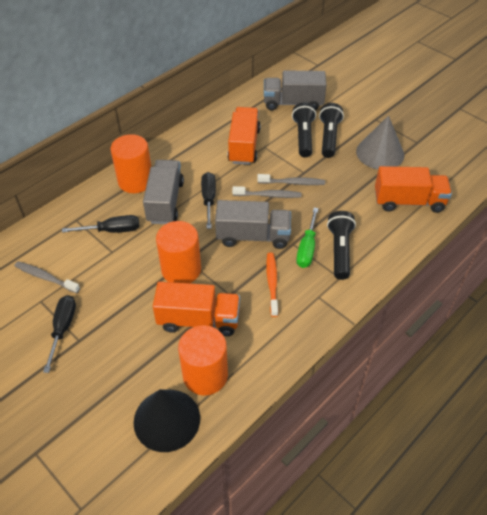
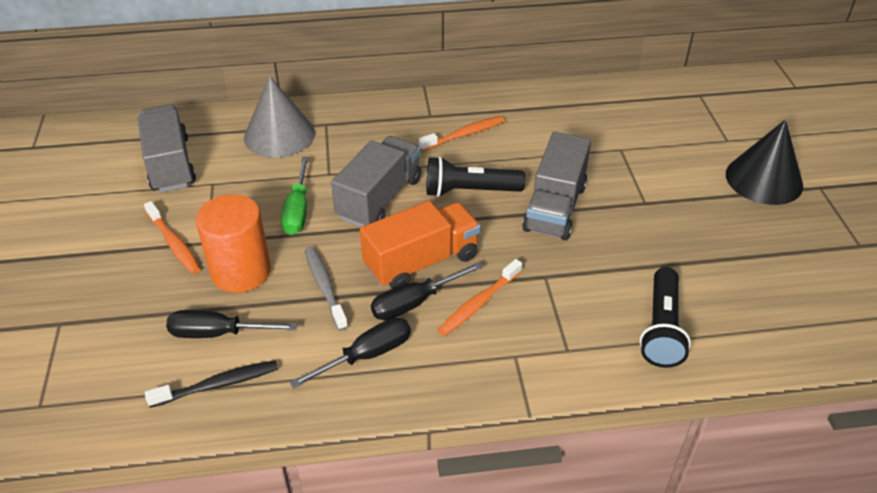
black flashlight: 3 -> 2
black toothbrush: 0 -> 1
grey toothbrush: 3 -> 1
orange cylinder: 3 -> 1
orange toothbrush: 1 -> 3
orange truck: 3 -> 1

